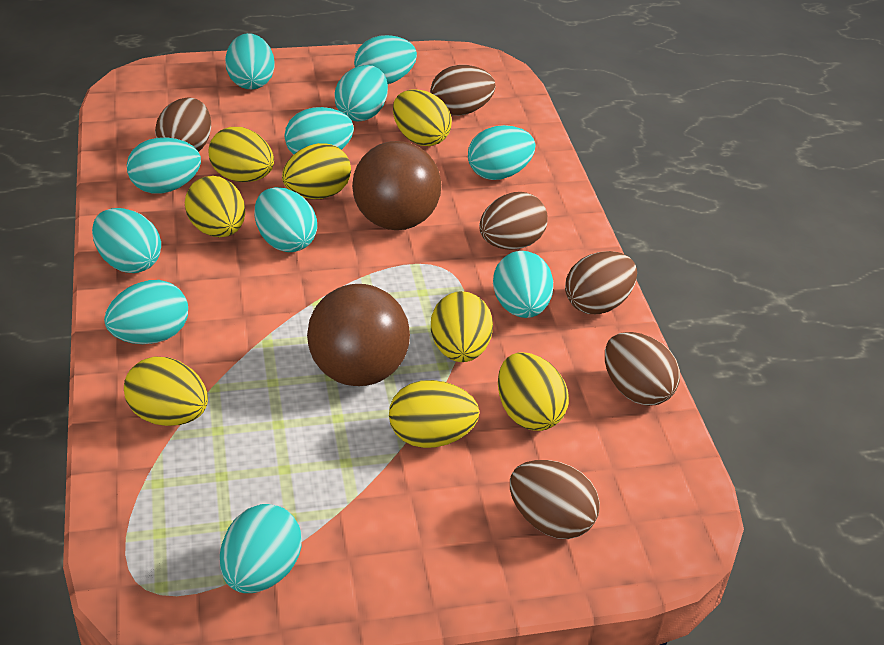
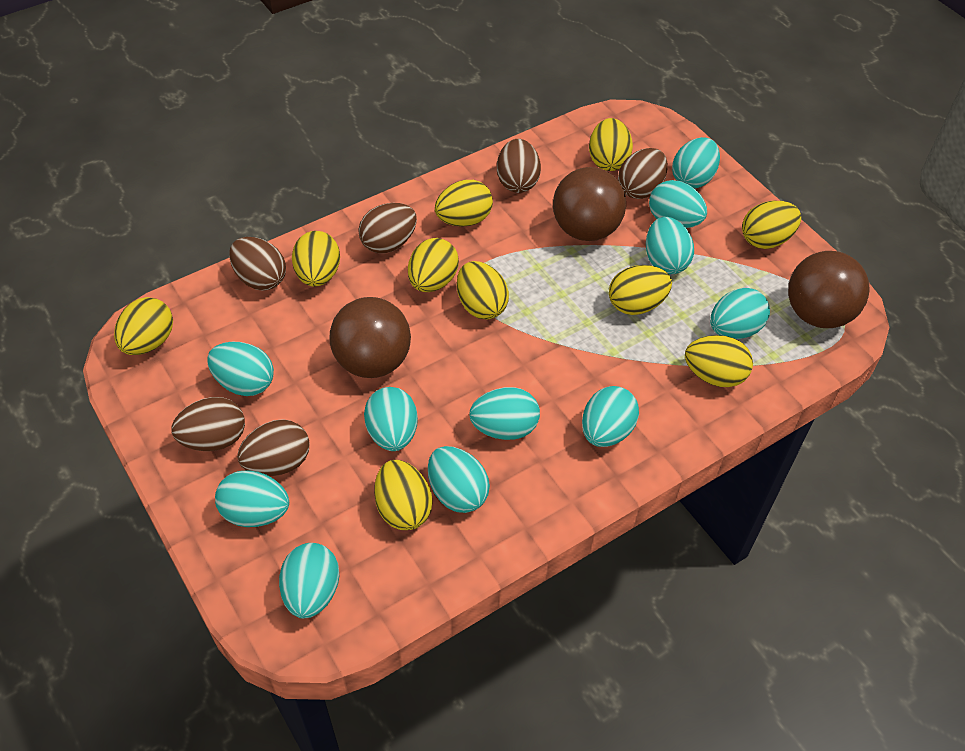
brown ball: 2 -> 3
yellow egg: 8 -> 10

